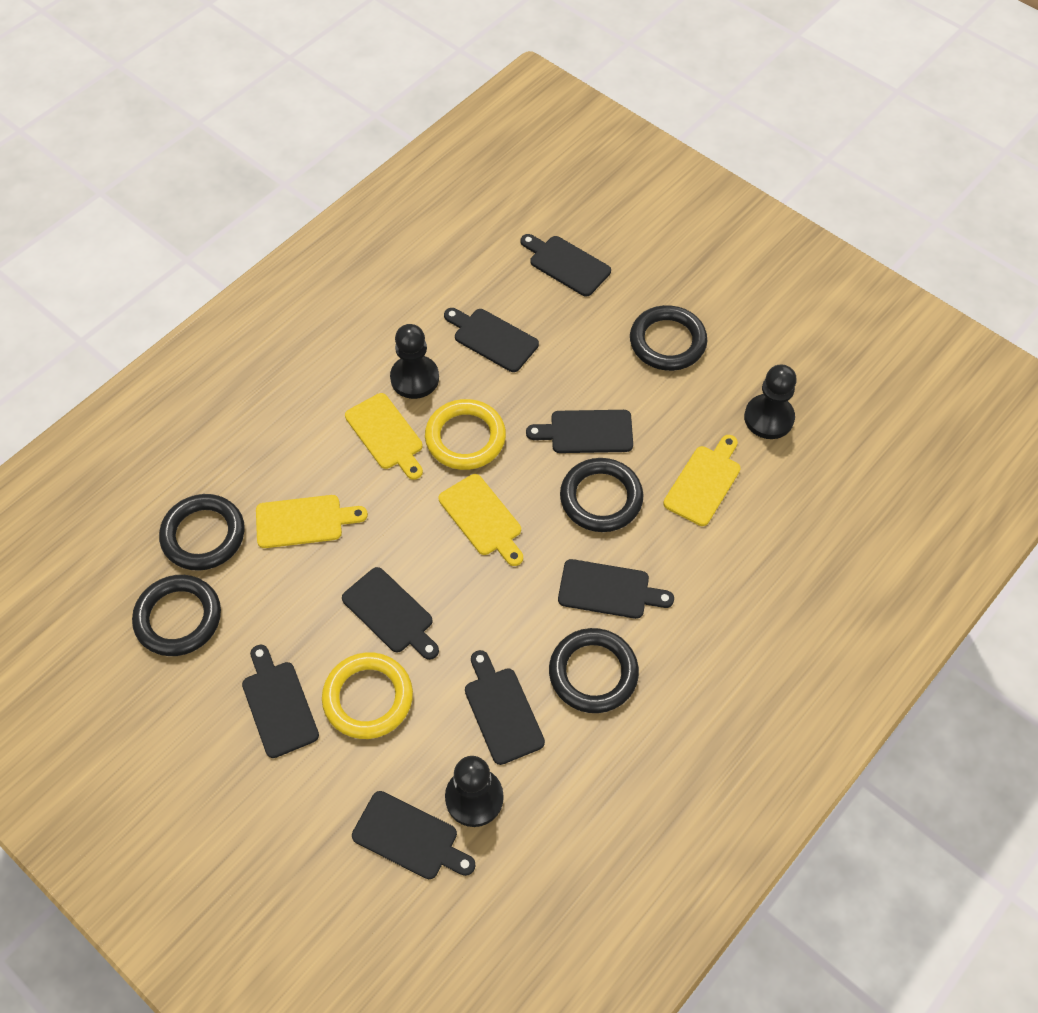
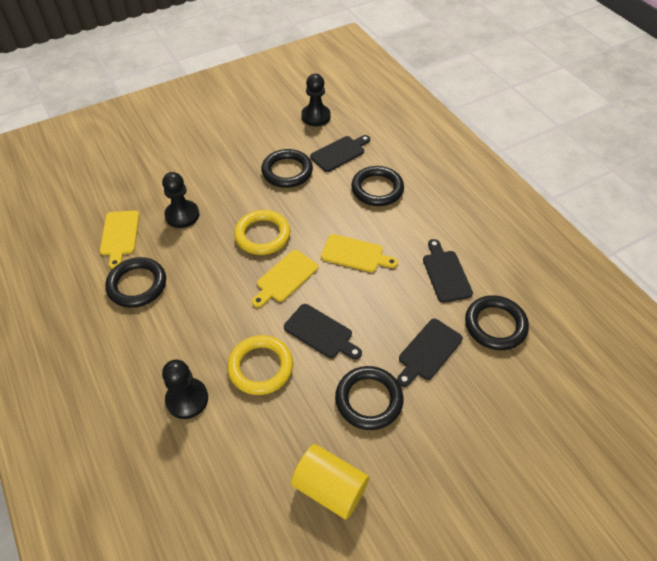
black cutting board: 8 -> 4
yellow cutting board: 4 -> 3
yellow cylinder: 0 -> 1

